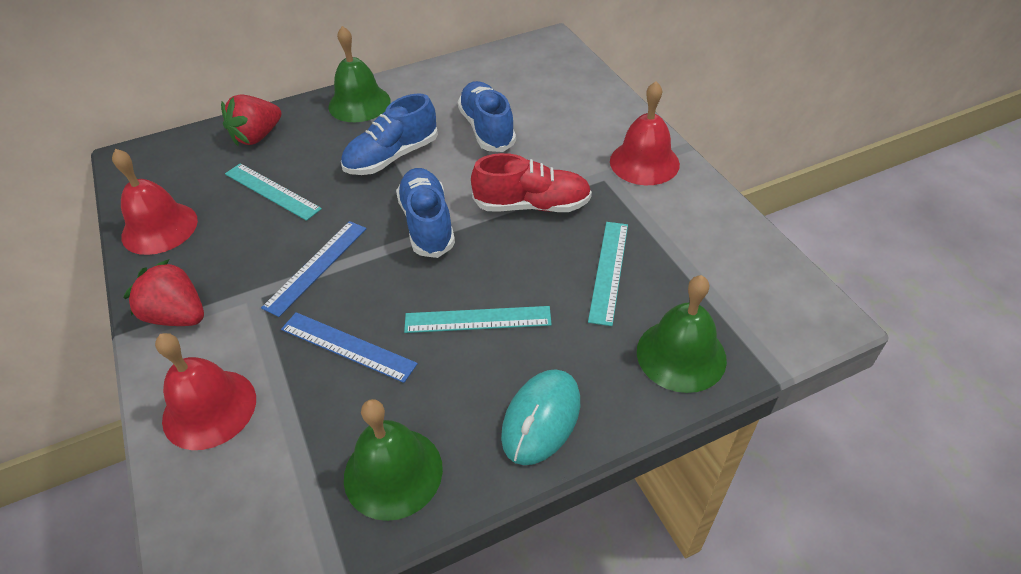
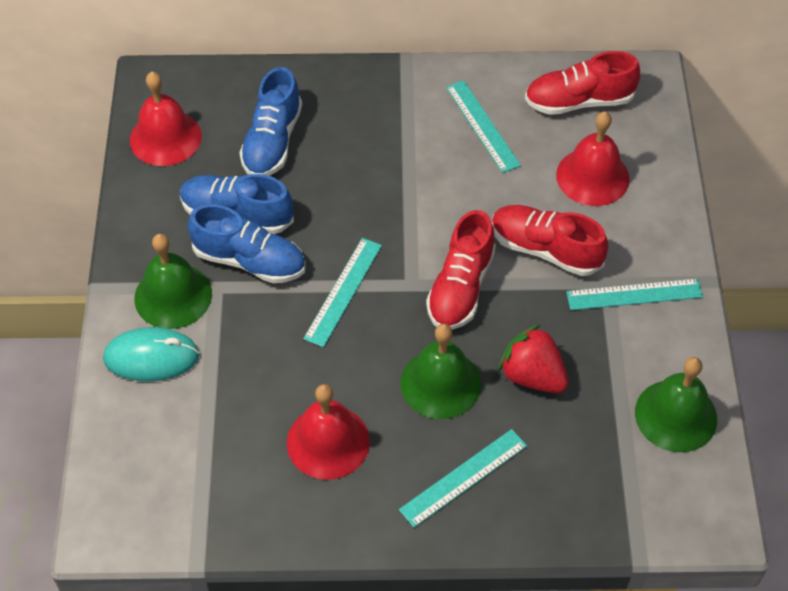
blue ruler: 2 -> 0
red shoe: 1 -> 3
red strawberry: 2 -> 1
turquoise ruler: 3 -> 4

